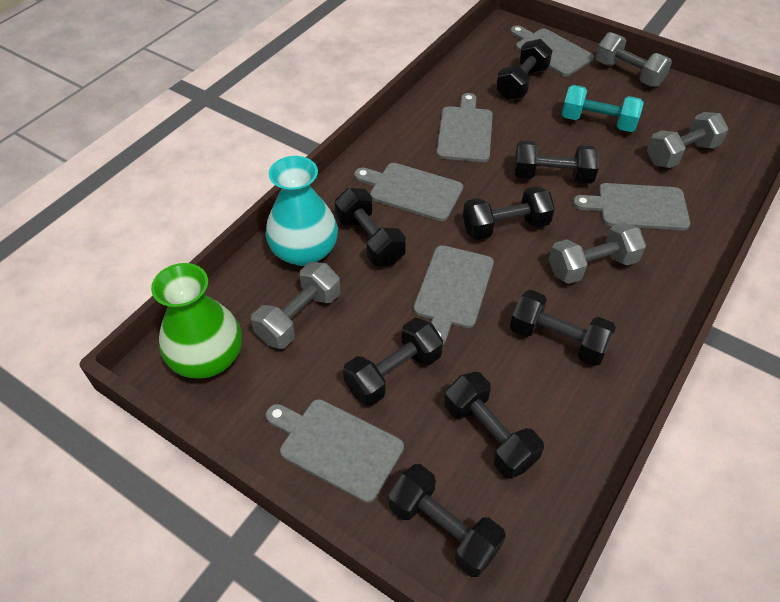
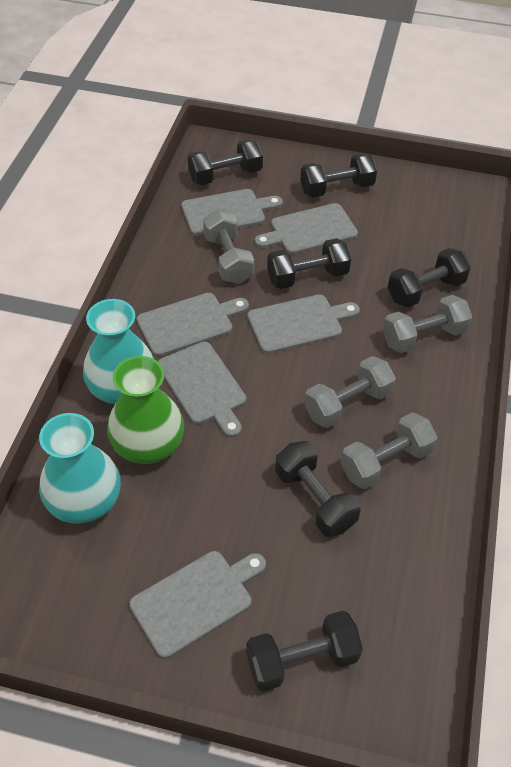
black dumbbell: 8 -> 6
turquoise dumbbell: 1 -> 0
turquoise vase: 1 -> 2

